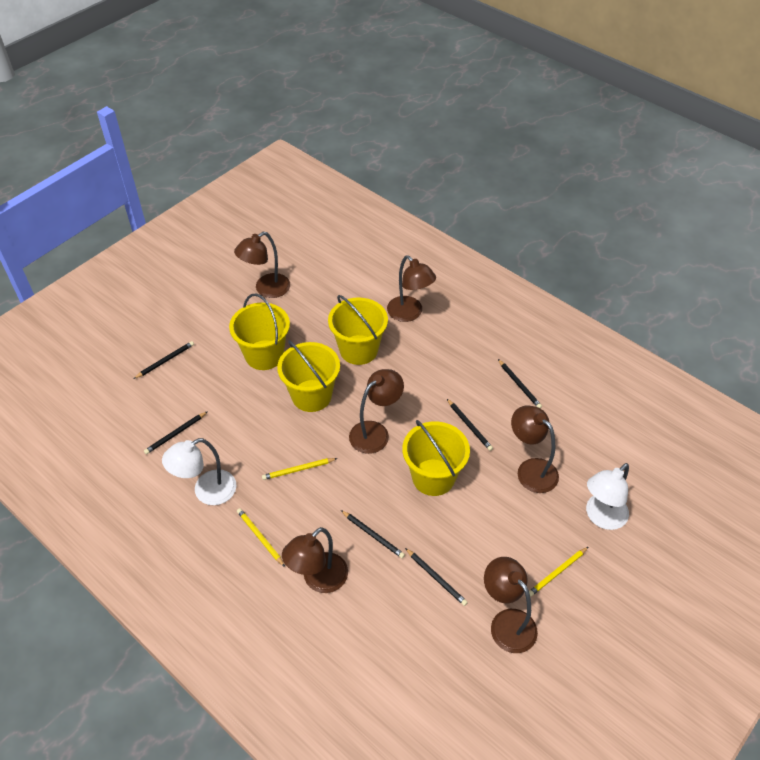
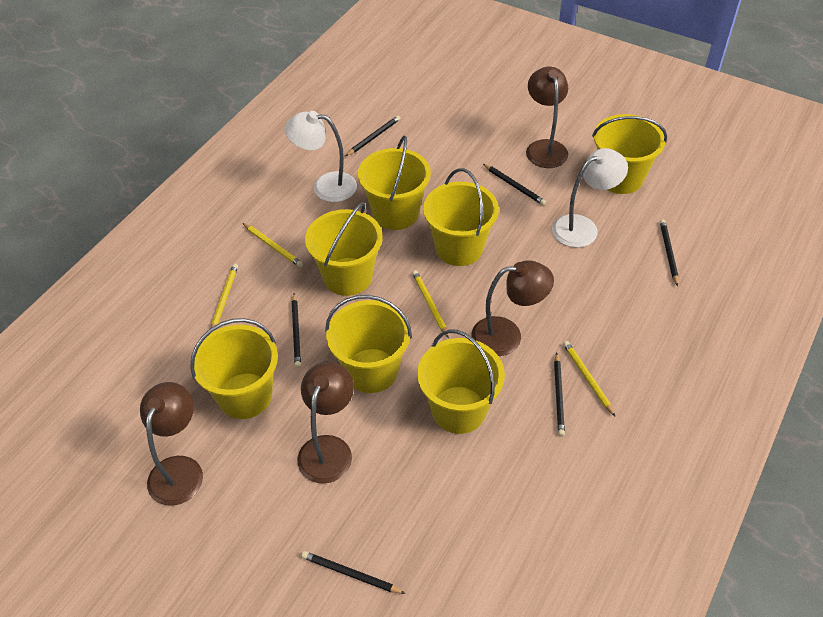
brown lamp: 6 -> 4
yellow bucket: 4 -> 7
yellow pencil: 3 -> 4

